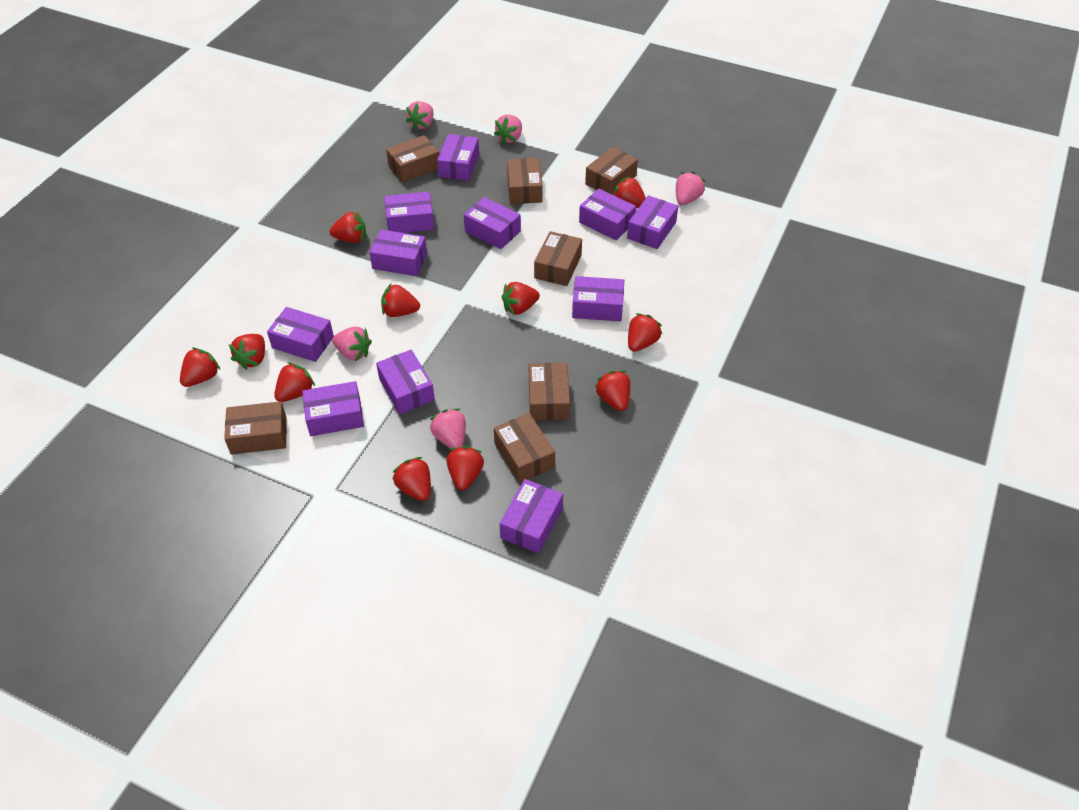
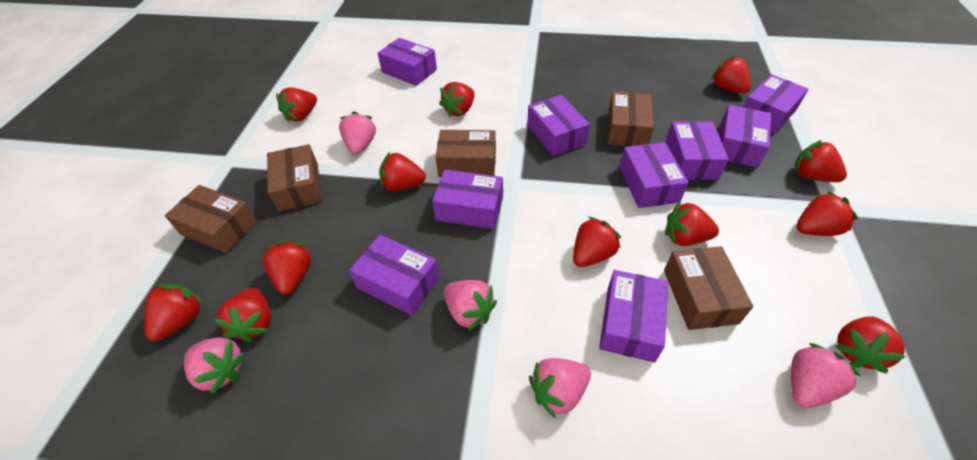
brown box: 7 -> 5
purple box: 11 -> 9
red strawberry: 11 -> 12

